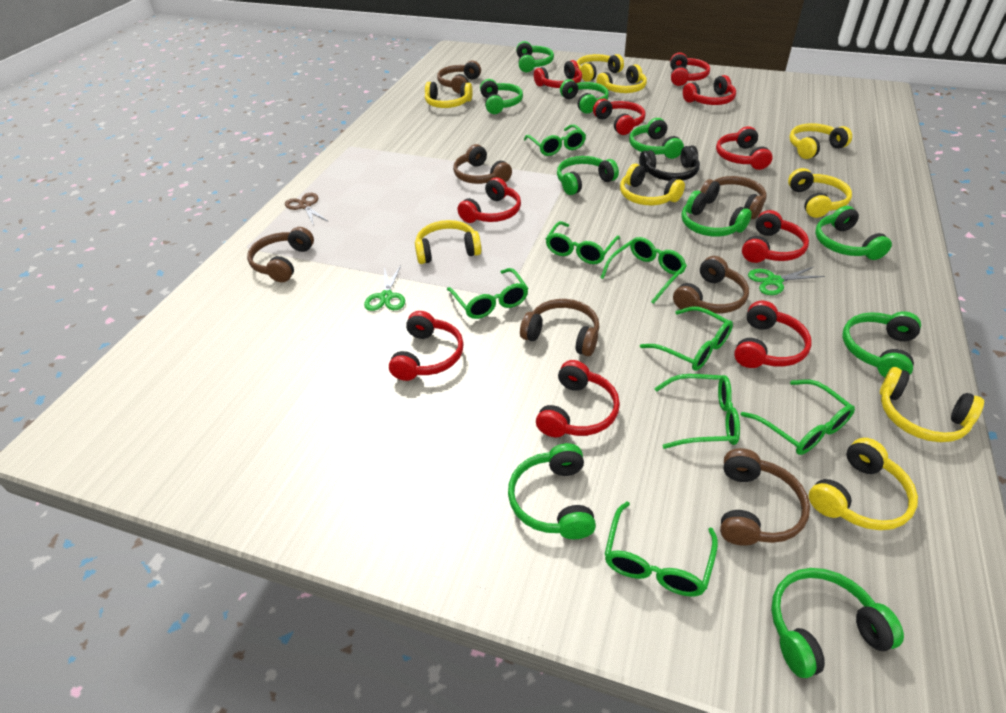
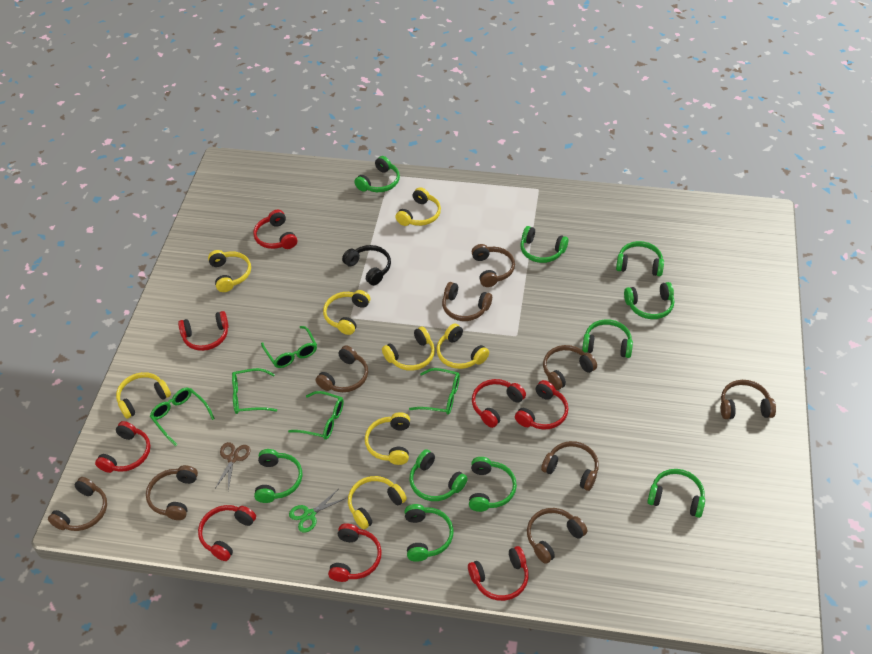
brown headphones: 7 -> 9
green glasses: 8 -> 5
green scissors: 2 -> 1
red headphones: 10 -> 8
yellow headphones: 9 -> 8

